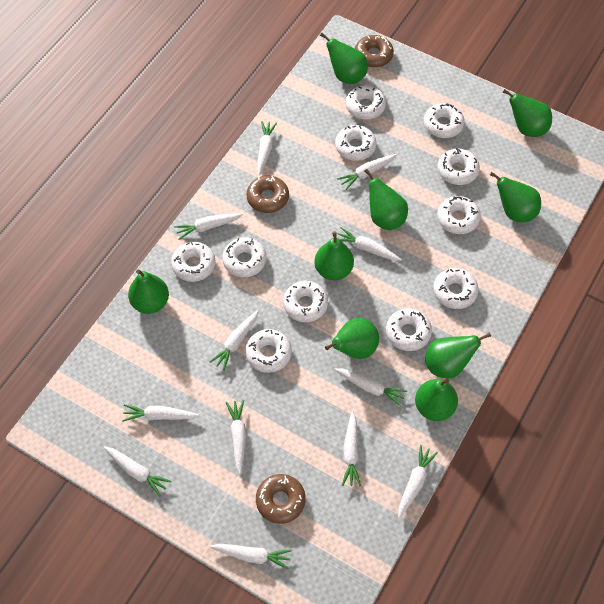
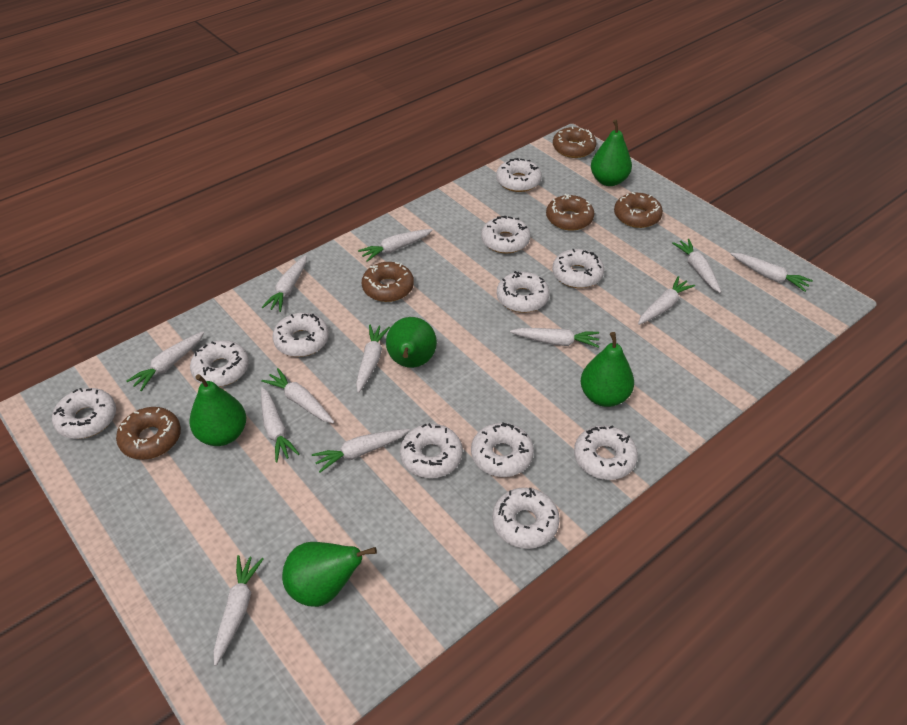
brown donut: 3 -> 5
green pear: 9 -> 5

